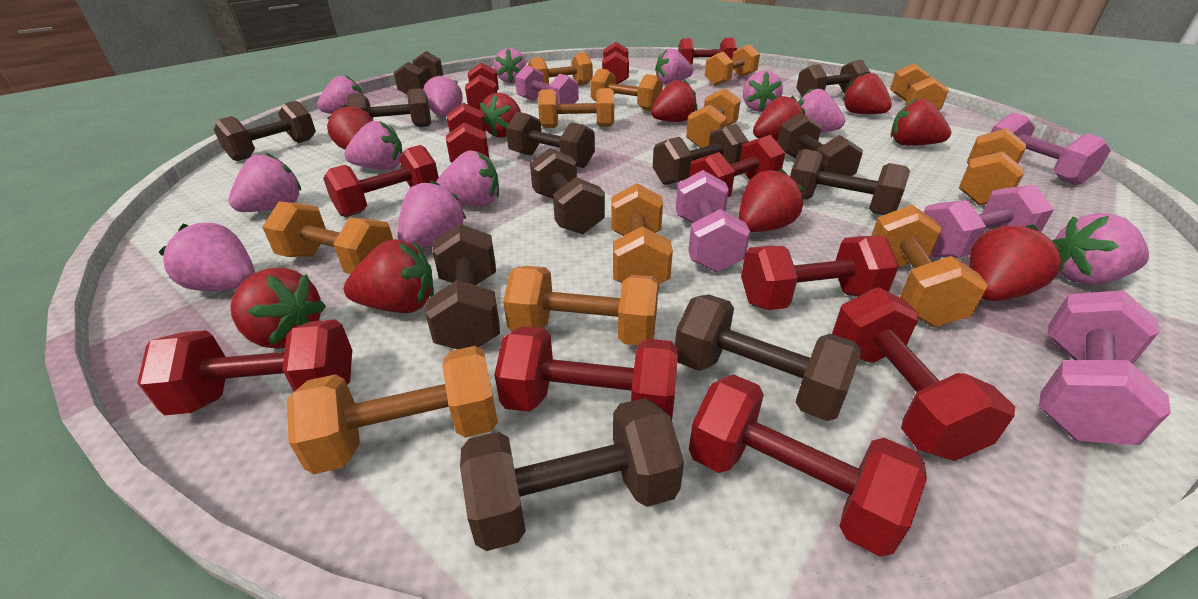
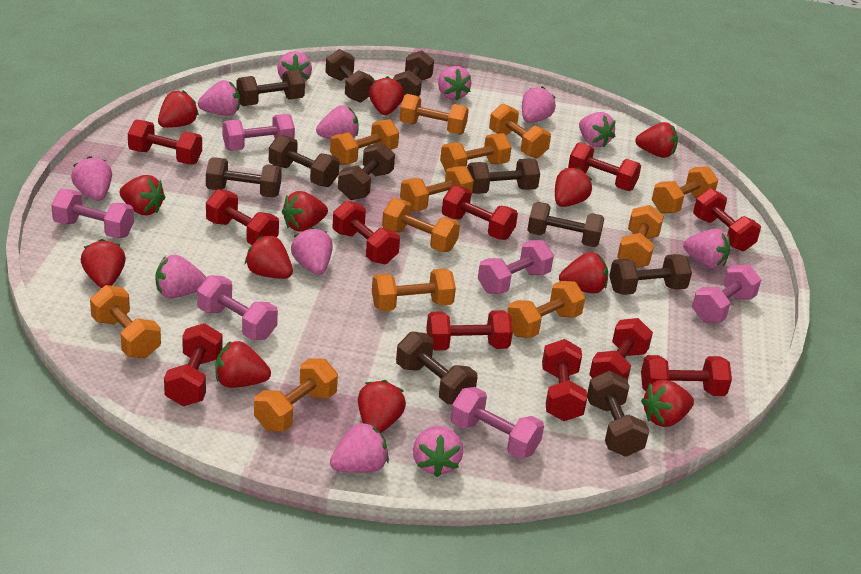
brown dumbbell: 12 -> 11
pink dumbbell: 5 -> 6
red strawberry: 10 -> 12

